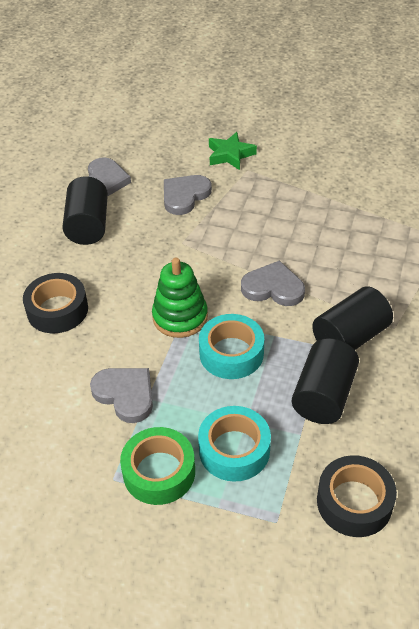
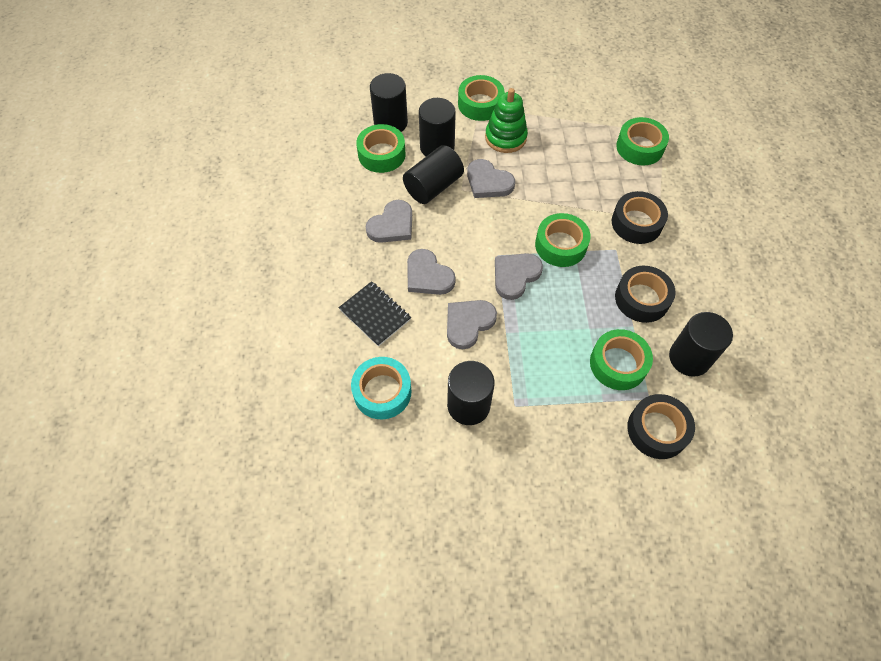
black cylinder: 3 -> 5
black notebook: 0 -> 1
black tape: 2 -> 3
green star: 1 -> 0
green tape: 1 -> 5
grey heart: 4 -> 5
turquoise tape: 2 -> 1

